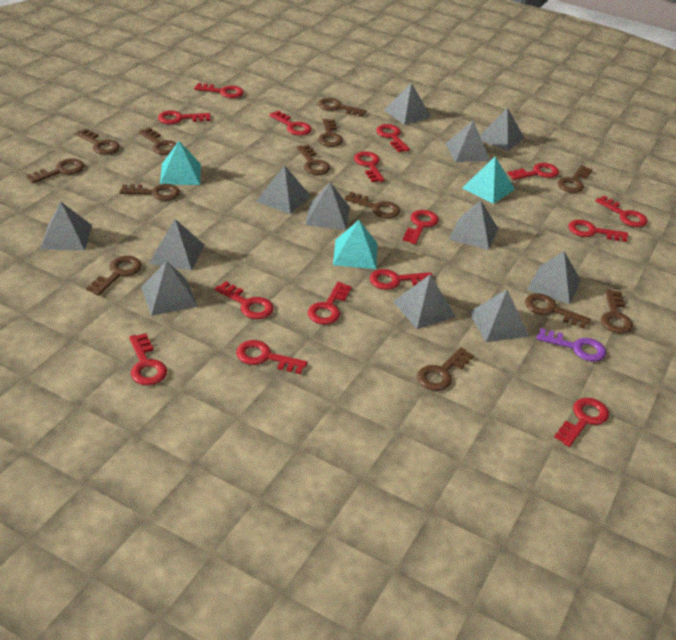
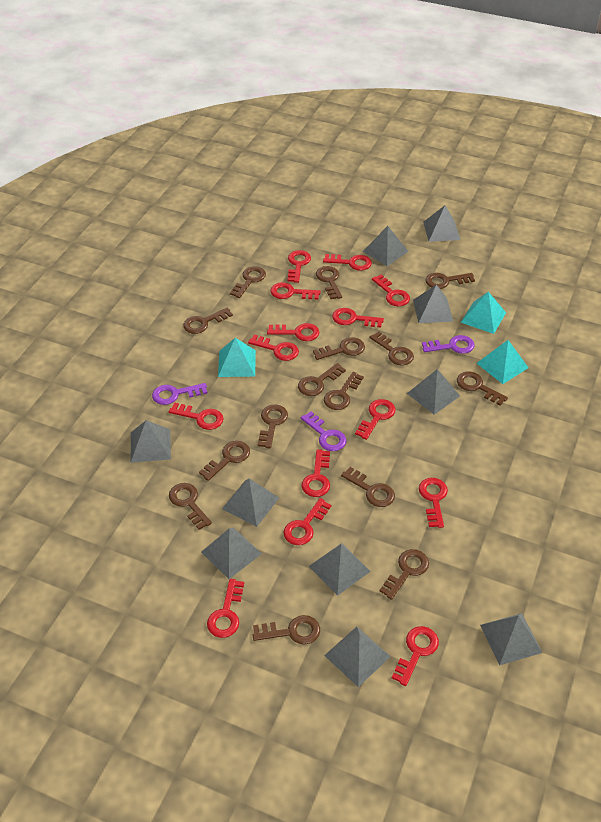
brown key: 13 -> 15
grey pyramid: 12 -> 10
purple key: 1 -> 3
red key: 15 -> 14

